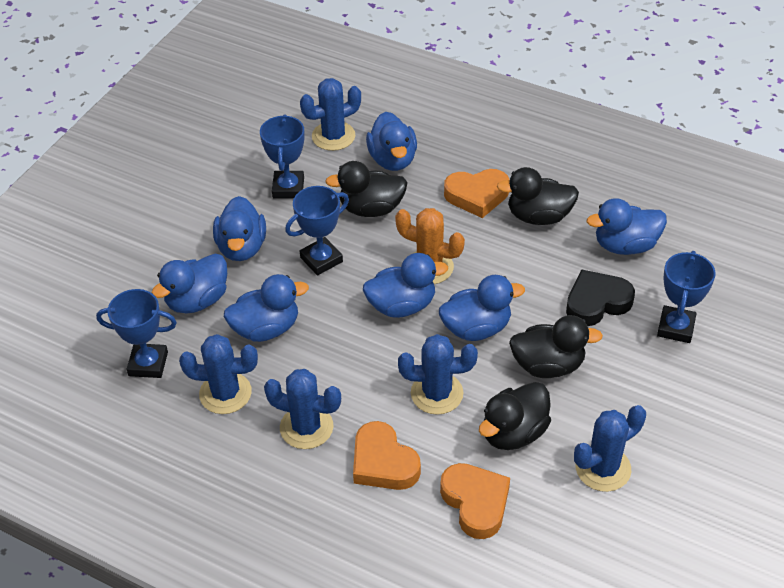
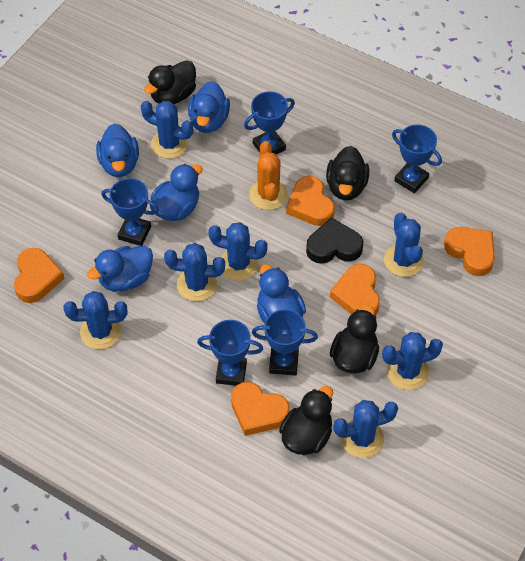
blue cactus: 5 -> 7
blue duck: 7 -> 5
blue trophy: 4 -> 5
orange heart: 3 -> 5

